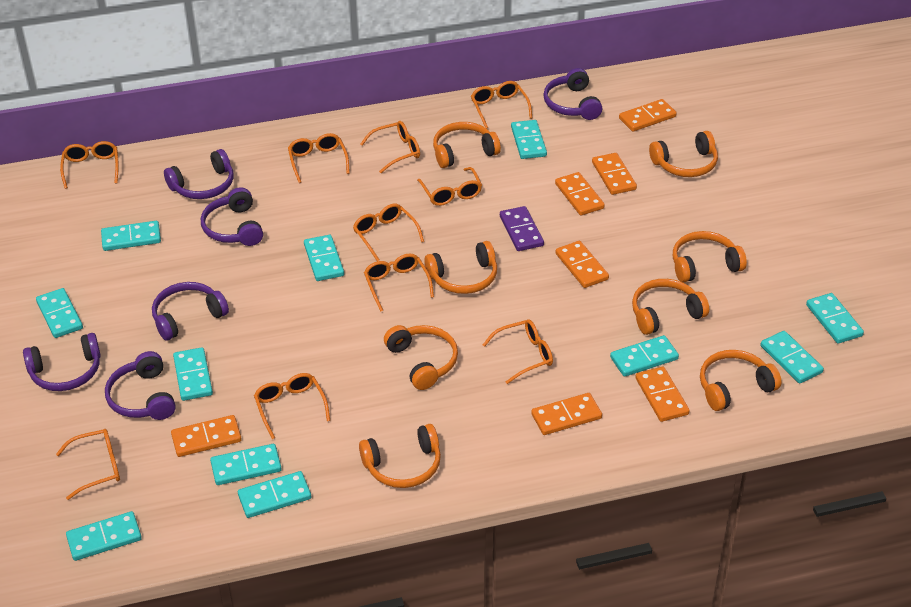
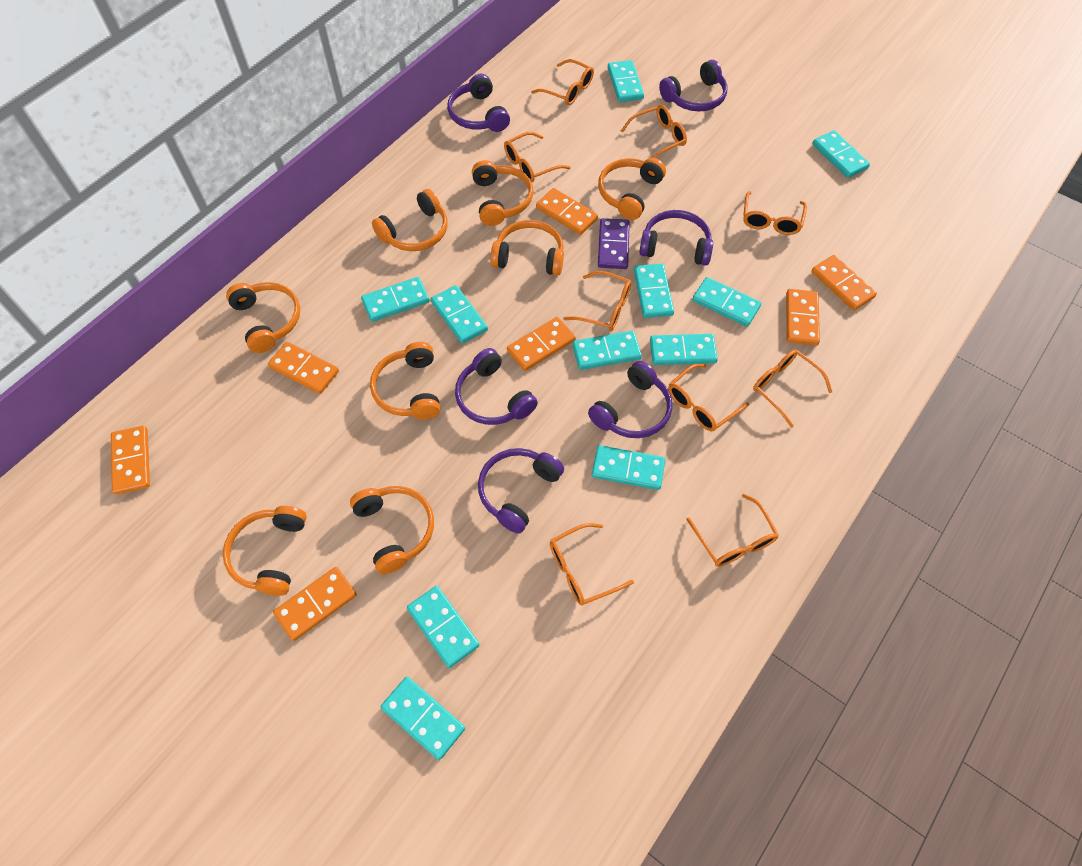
orange glasses: 10 -> 9

